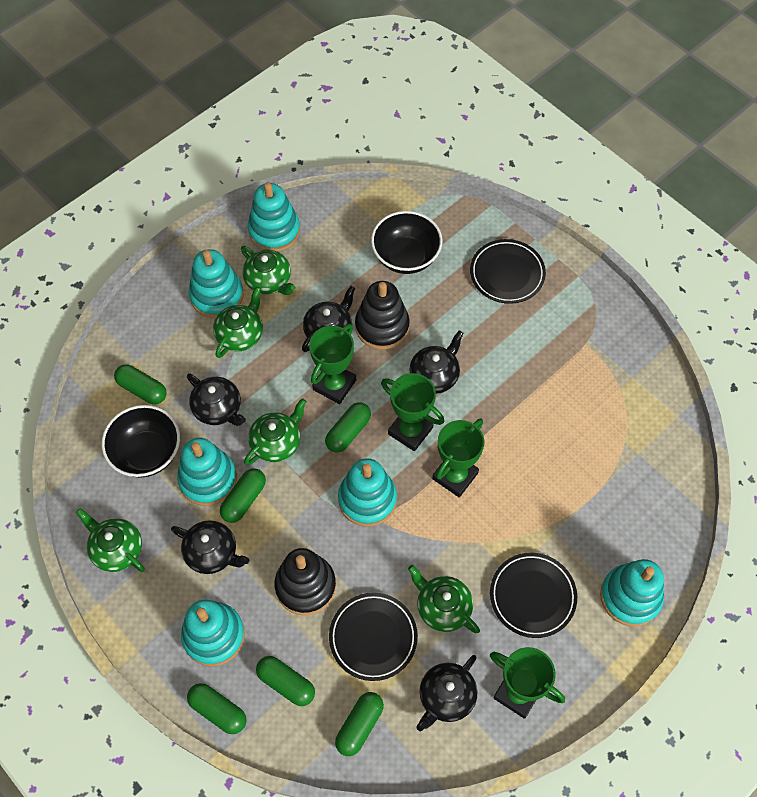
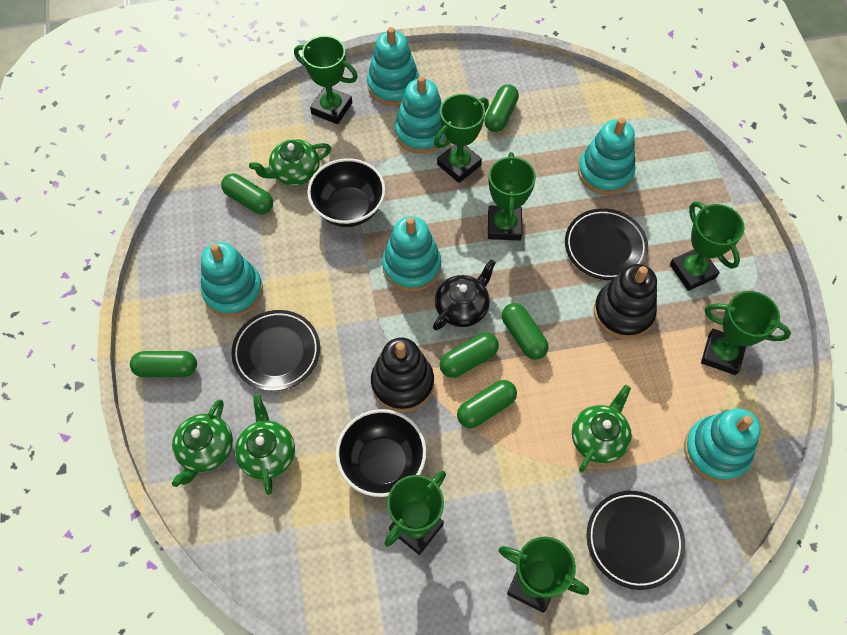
black teapot: 5 -> 1
green teapot: 5 -> 4
green trophy: 4 -> 7

